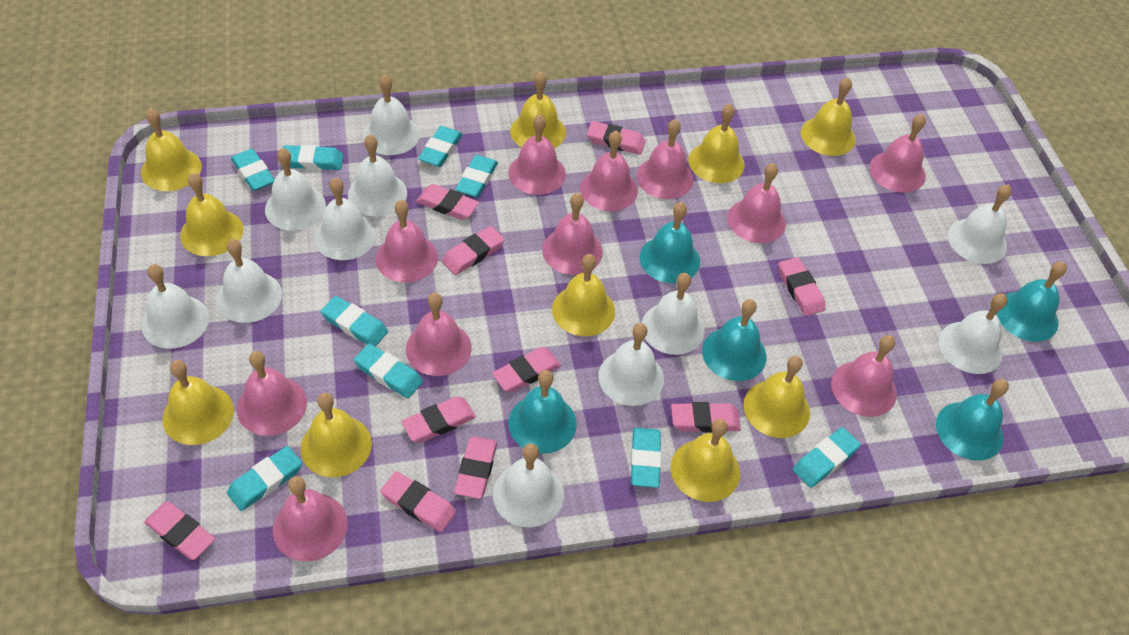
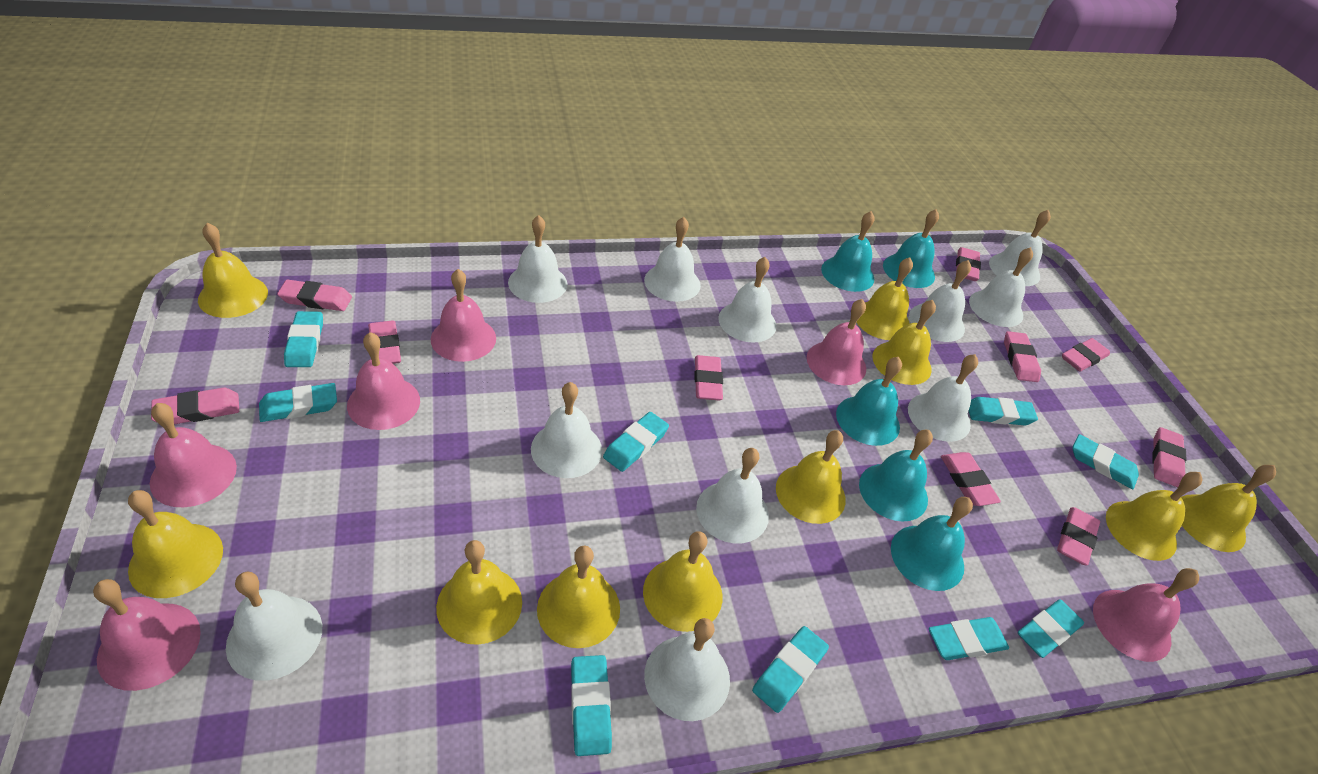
pink bell: 11 -> 6

